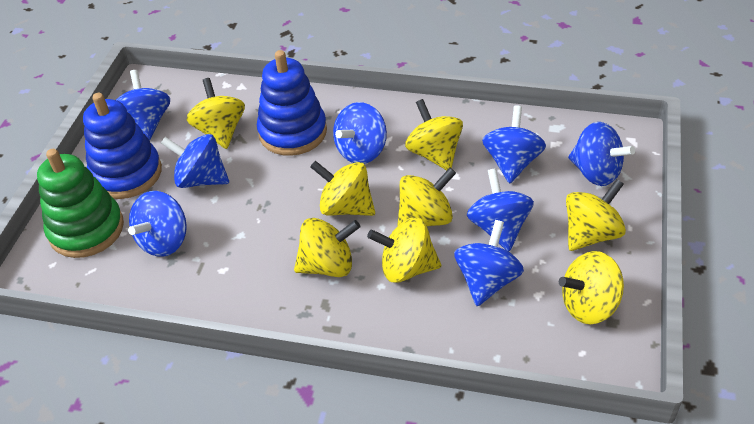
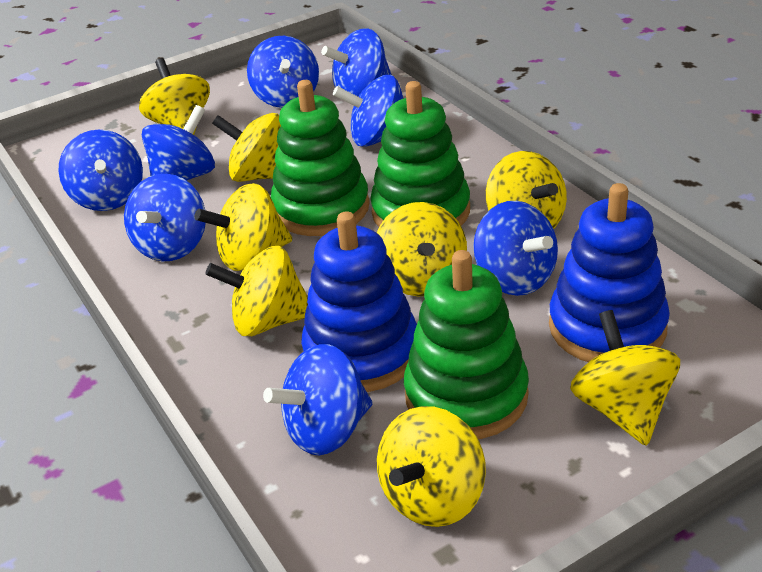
green stacking toy: 1 -> 3

